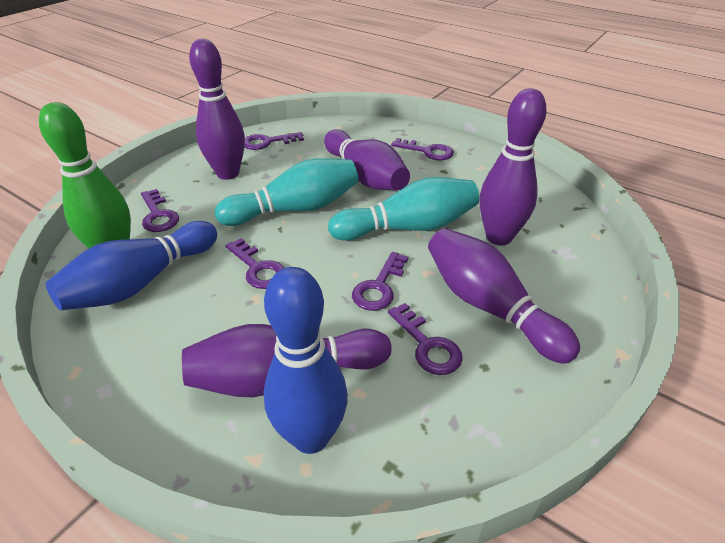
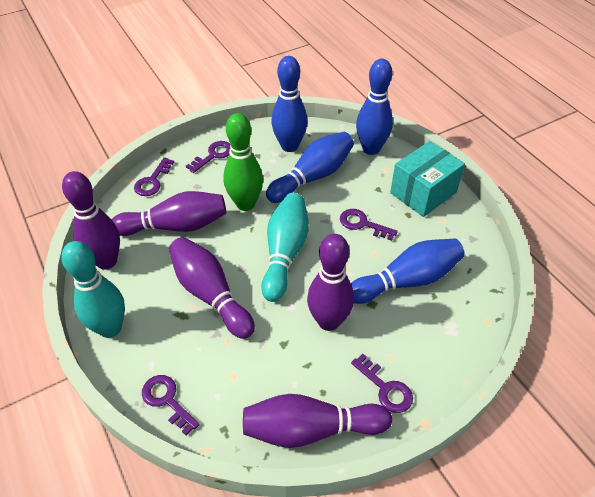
blue bowling pin: 2 -> 4
purple key: 6 -> 5
turquoise box: 0 -> 1

